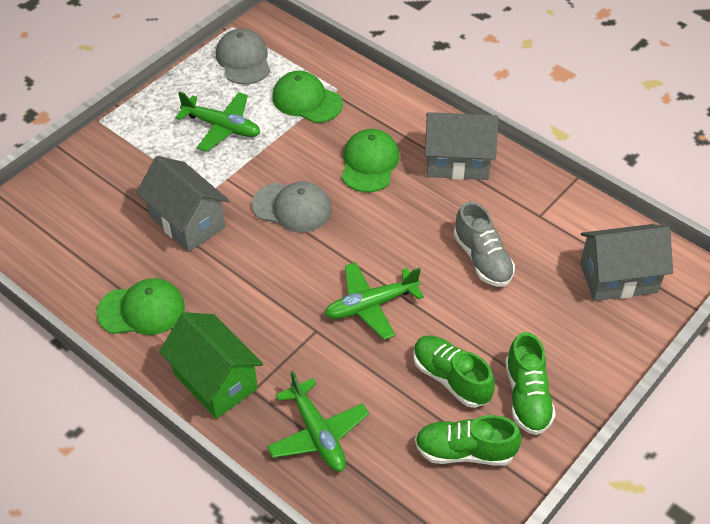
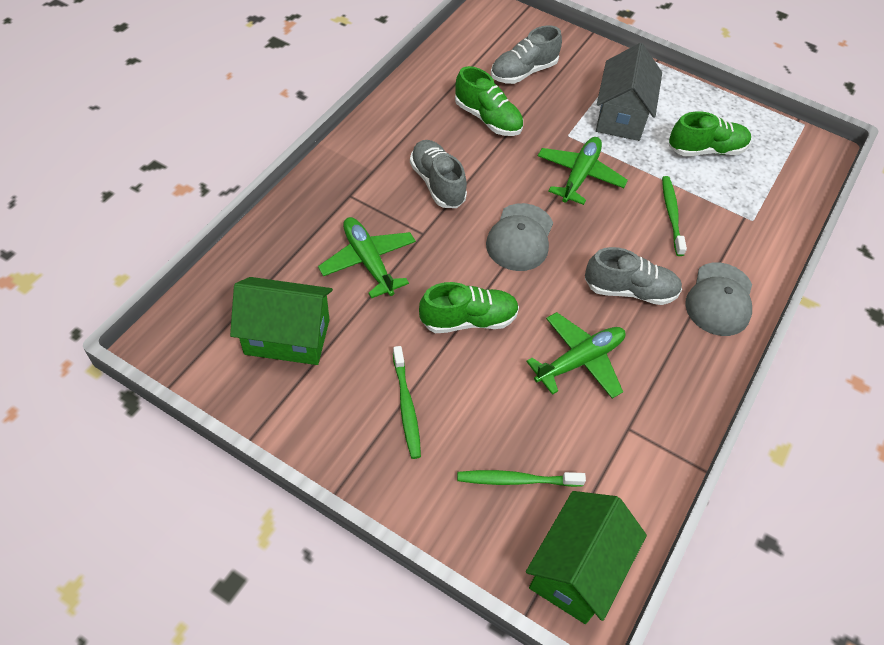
green cap: 3 -> 0
green house: 1 -> 2
green toothbrush: 0 -> 3
grey house: 3 -> 1
grey shoe: 1 -> 3

